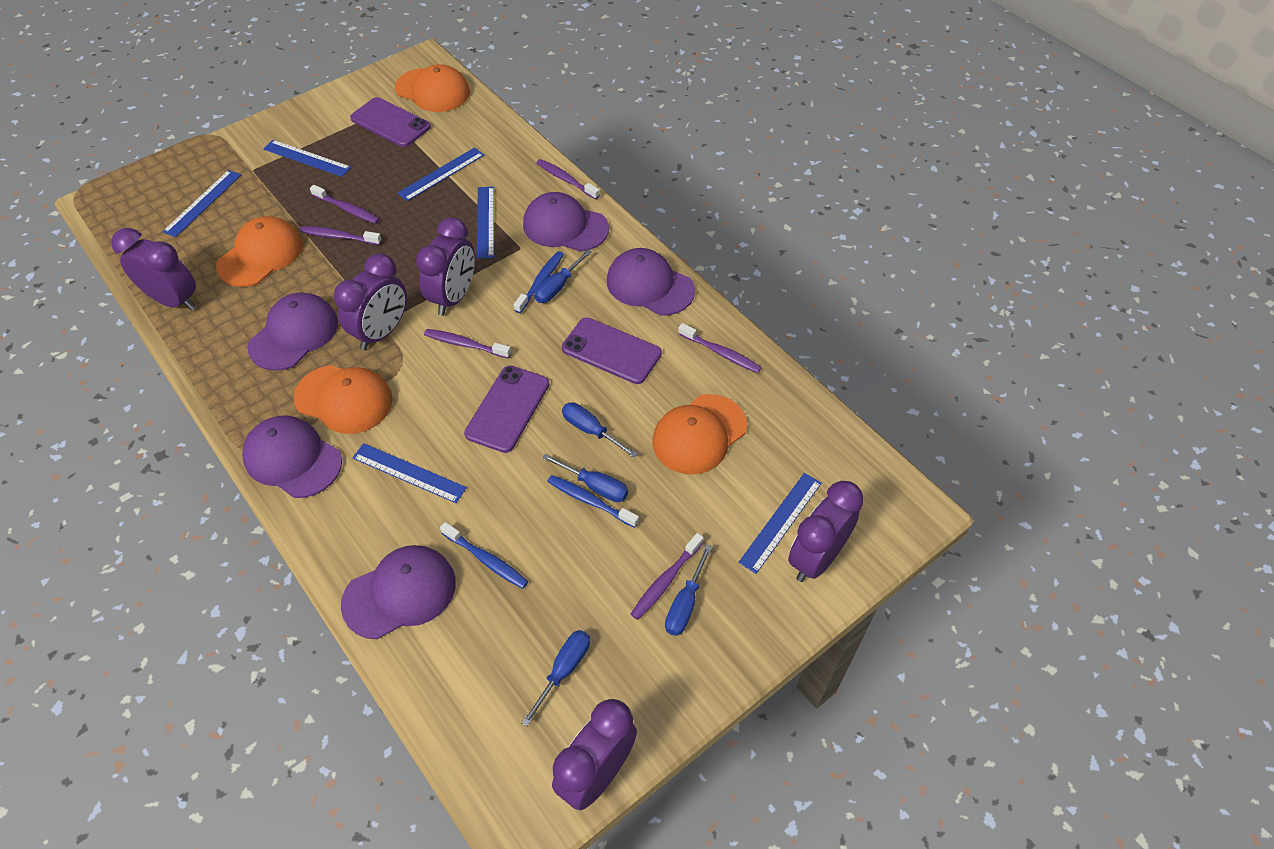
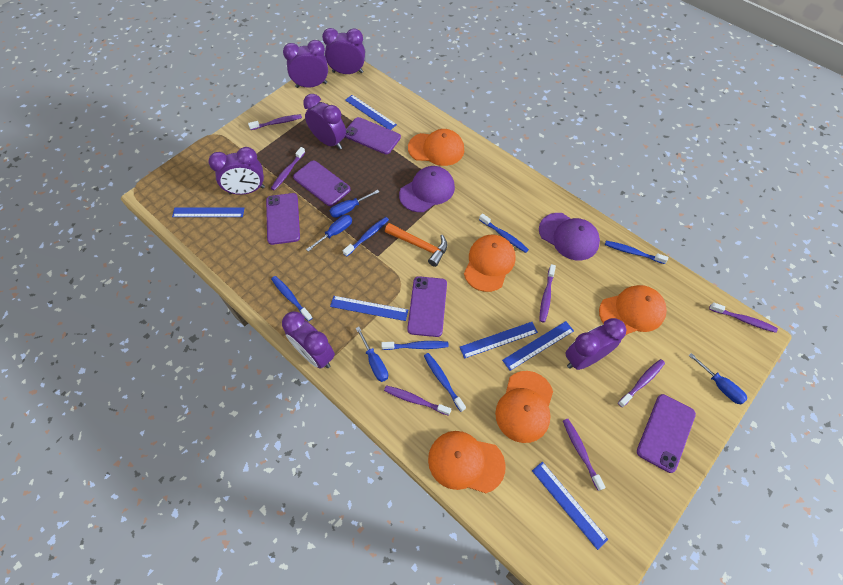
blue screwdriver: 5 -> 4
blue toothbrush: 3 -> 6
orange cap: 4 -> 5
orange hammer: 0 -> 1
purple cap: 5 -> 2
purple clock: 5 -> 6
purple phone: 3 -> 5
purple toothbrush: 6 -> 7

